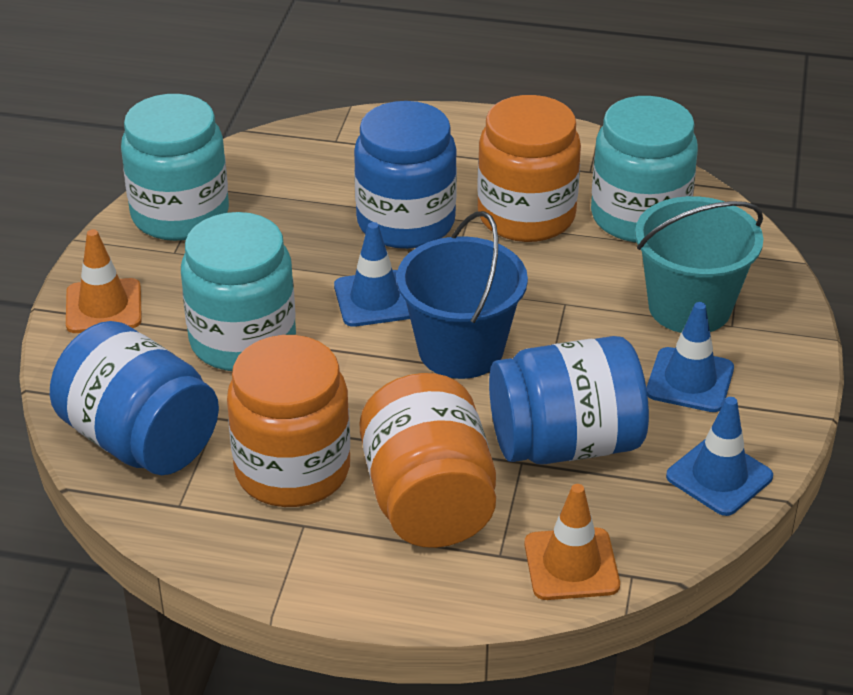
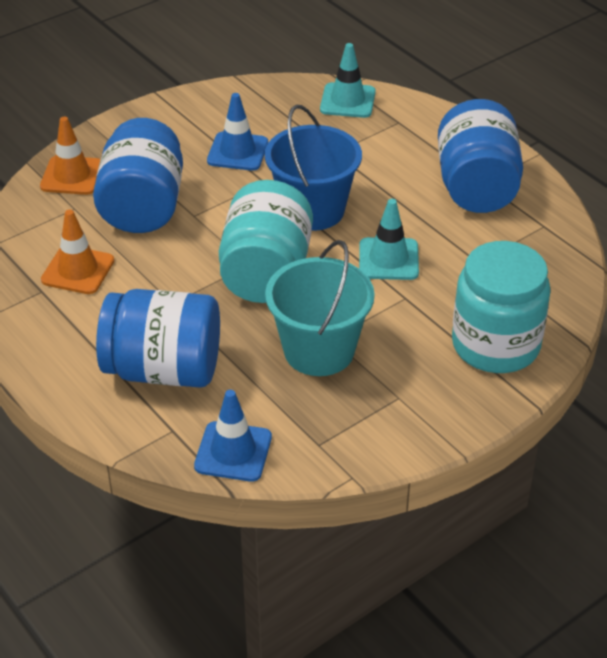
blue traffic cone: 3 -> 2
orange jar: 3 -> 0
turquoise jar: 3 -> 2
turquoise traffic cone: 0 -> 2

